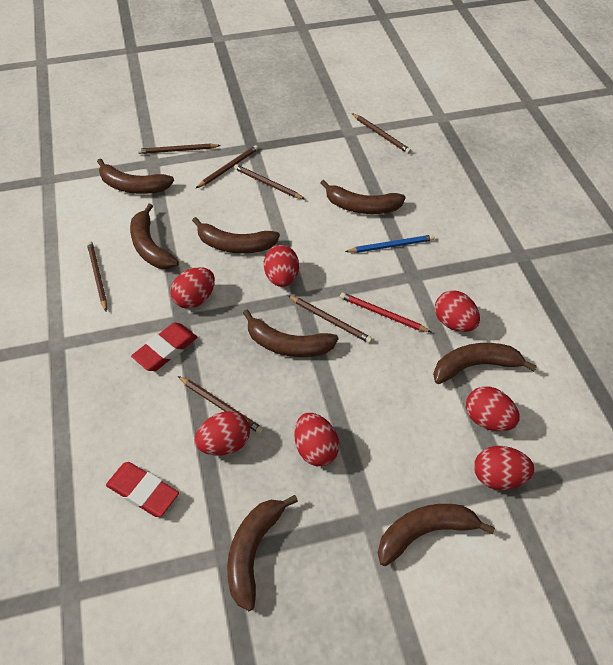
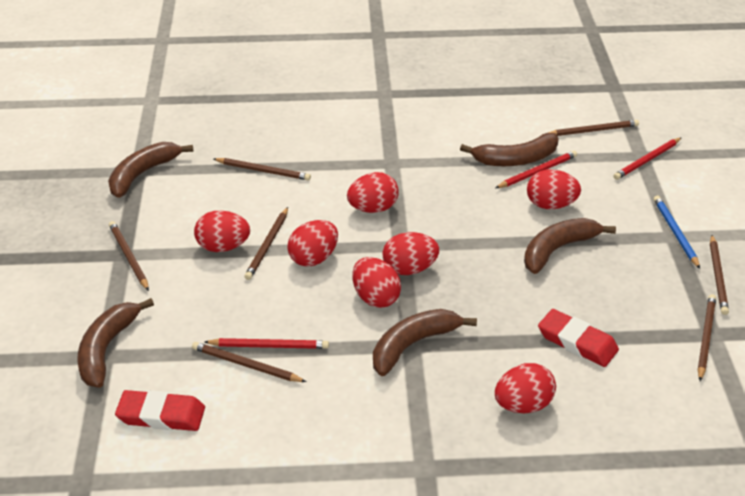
brown banana: 8 -> 5
red pencil: 1 -> 3

